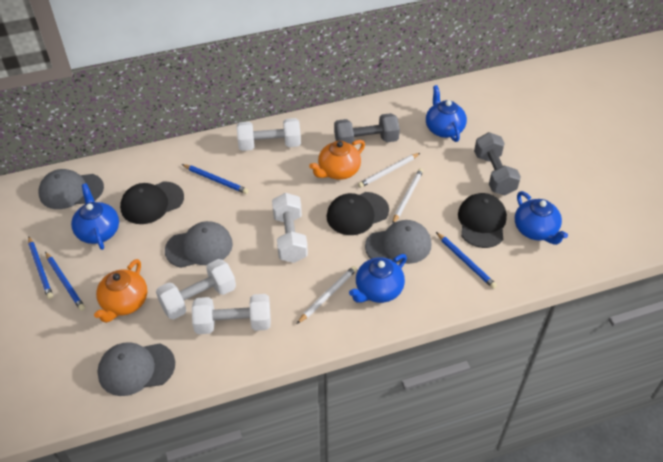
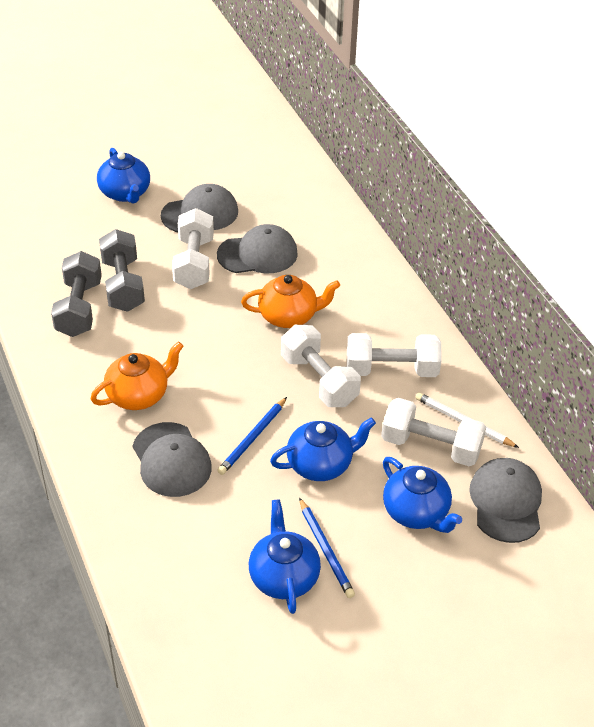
black cap: 3 -> 0
blue pencil: 4 -> 2
white pencil: 3 -> 1

